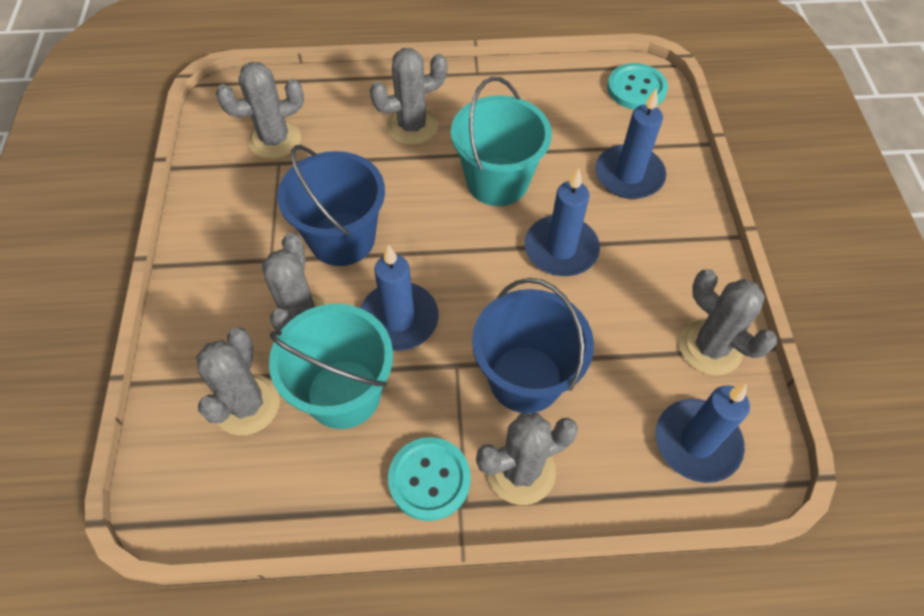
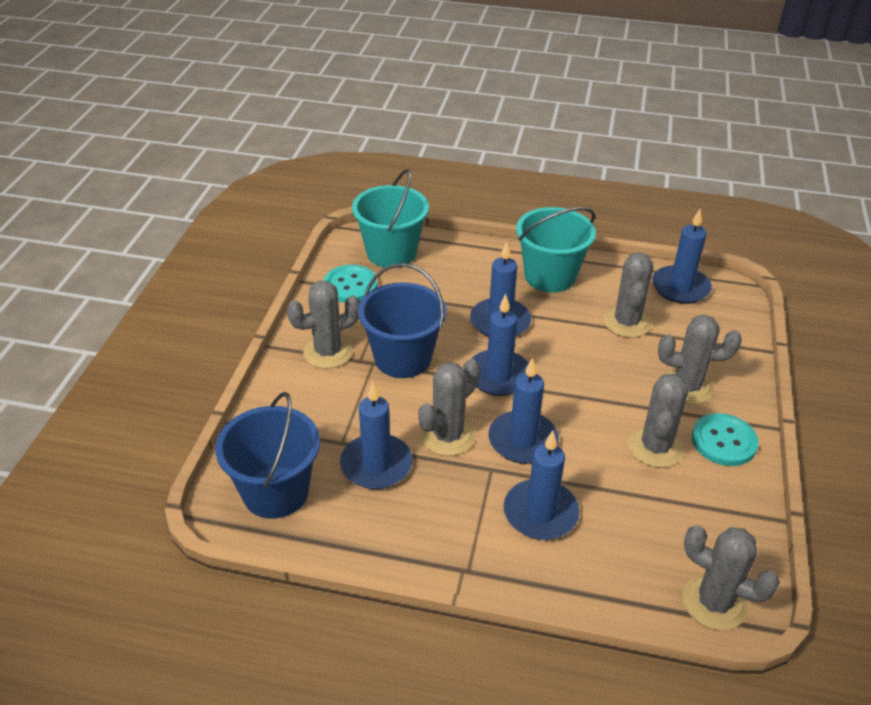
blue candle: 4 -> 6

